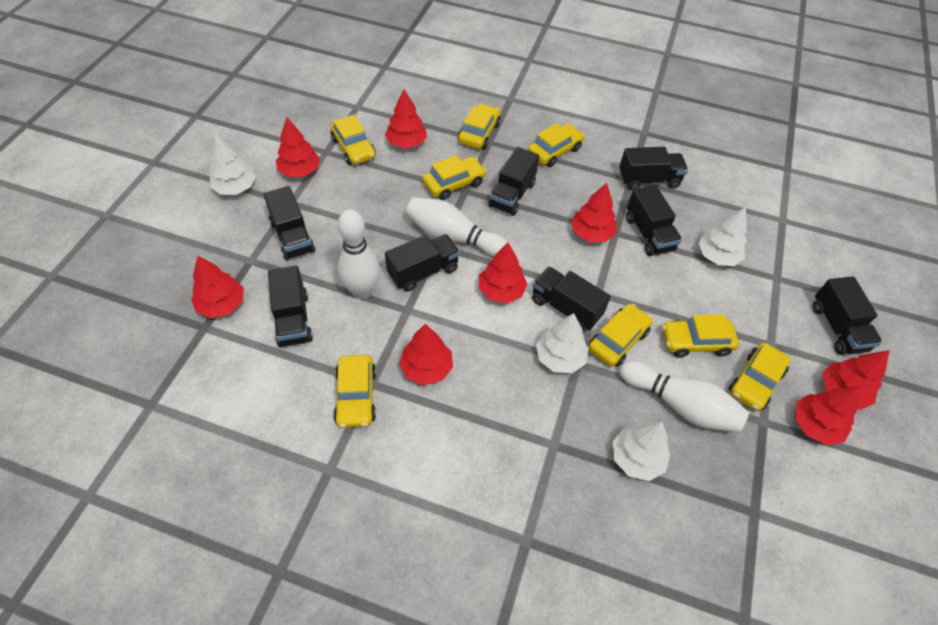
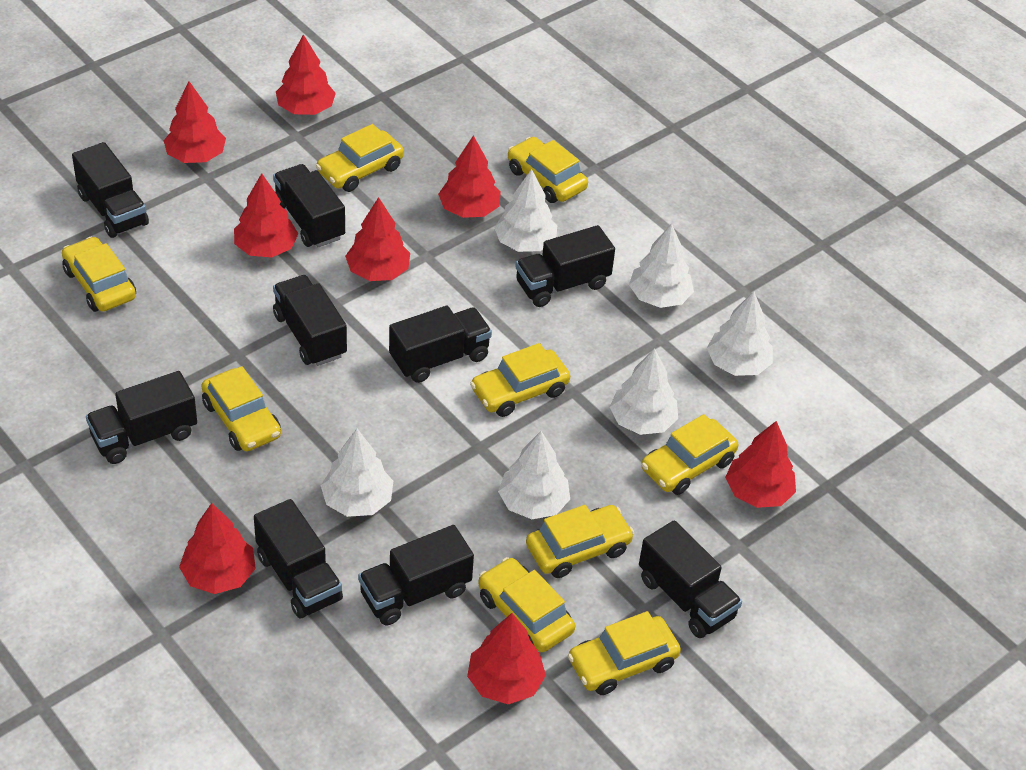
black truck: 8 -> 9
white bowling pin: 3 -> 0
white tree: 4 -> 6
yellow car: 8 -> 9

